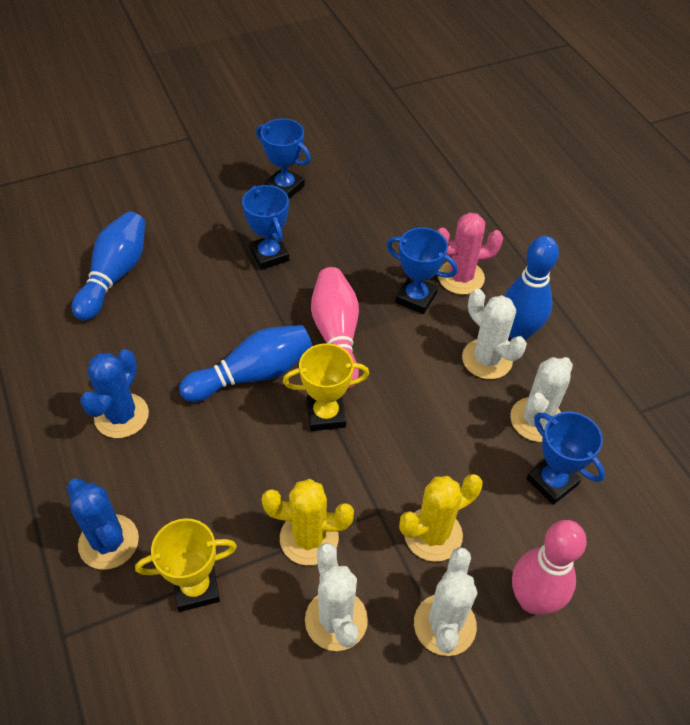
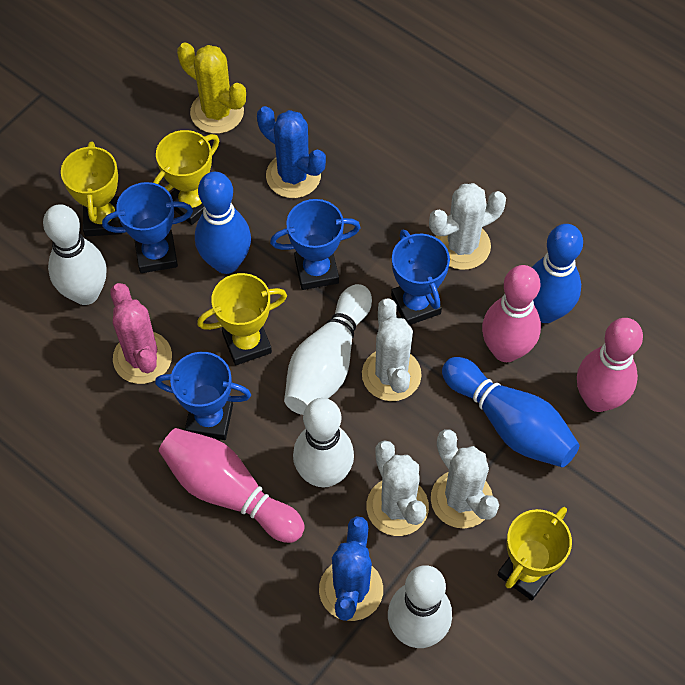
pink bowling pin: 2 -> 3
white bowling pin: 0 -> 4
yellow cactus: 2 -> 1
yellow trophy: 2 -> 4

